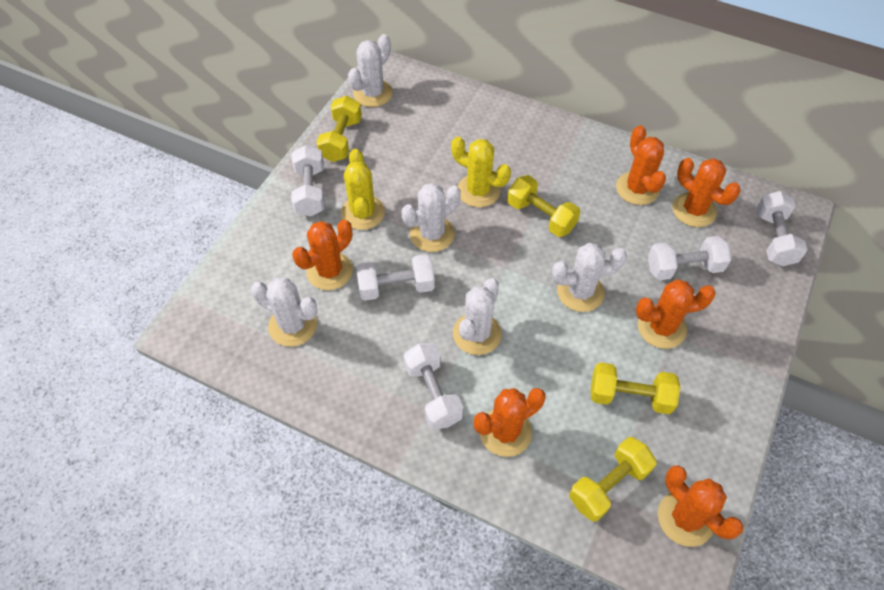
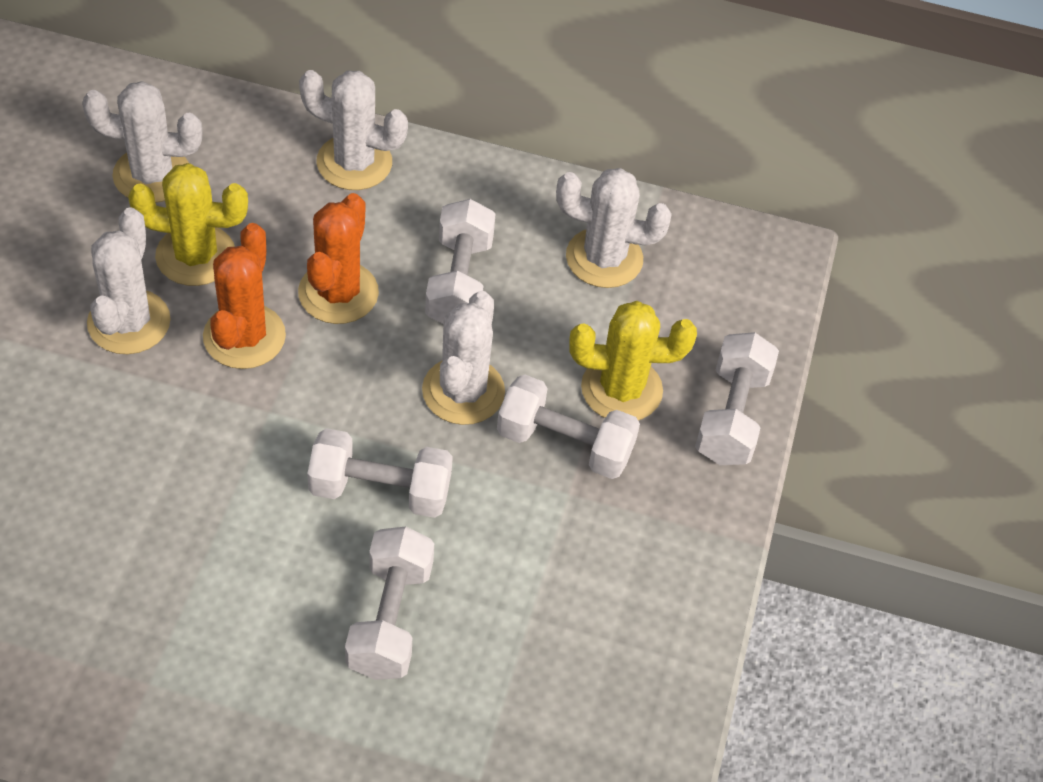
orange cactus: 6 -> 2
yellow dumbbell: 4 -> 0

